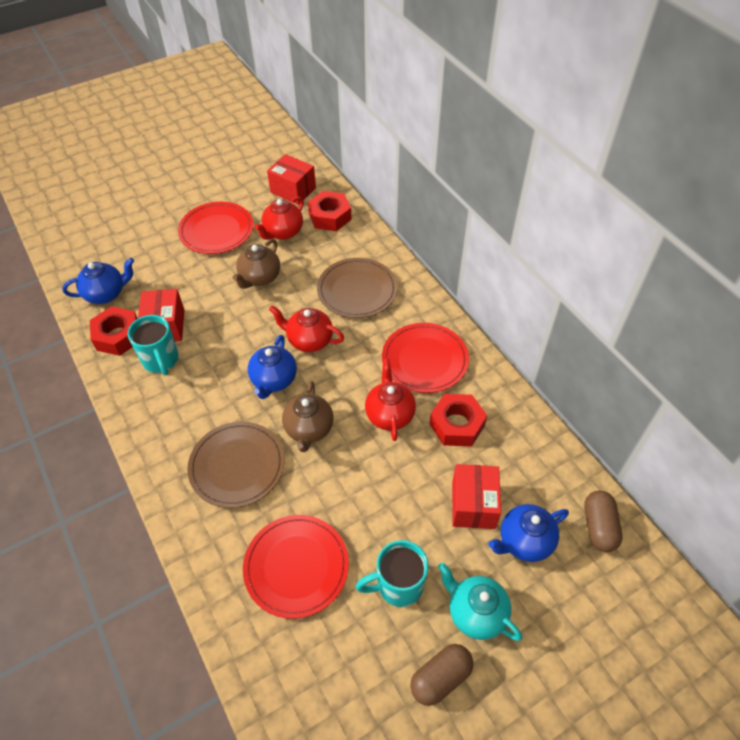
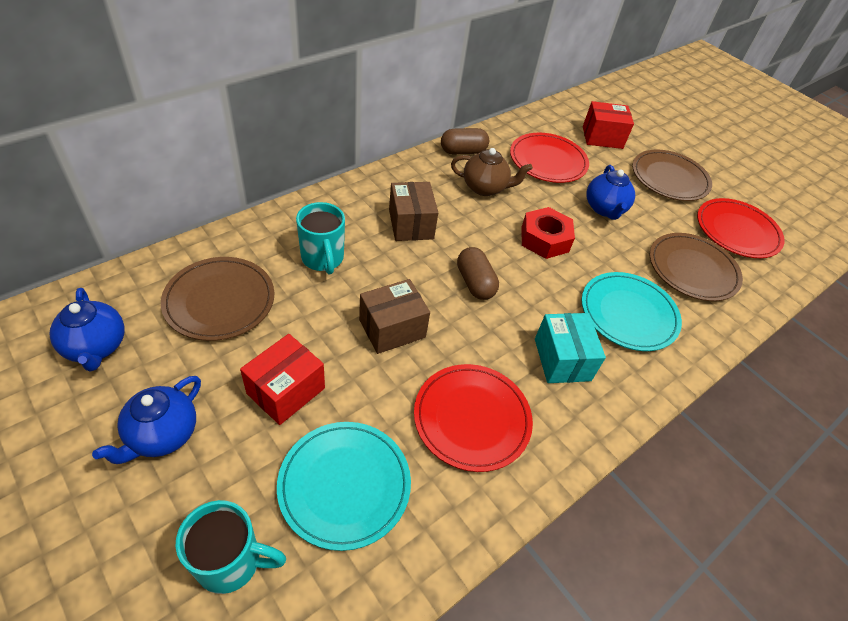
brown box: 0 -> 2
brown plate: 2 -> 3
brown teapot: 2 -> 1
red box: 3 -> 2
red nut: 3 -> 1
red teapot: 3 -> 0
turquoise box: 0 -> 1
turquoise plate: 0 -> 2
turquoise teapot: 1 -> 0

